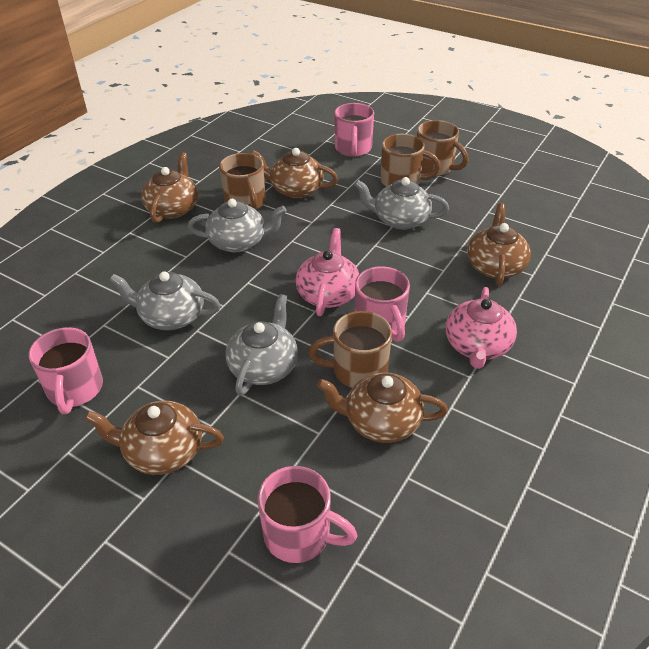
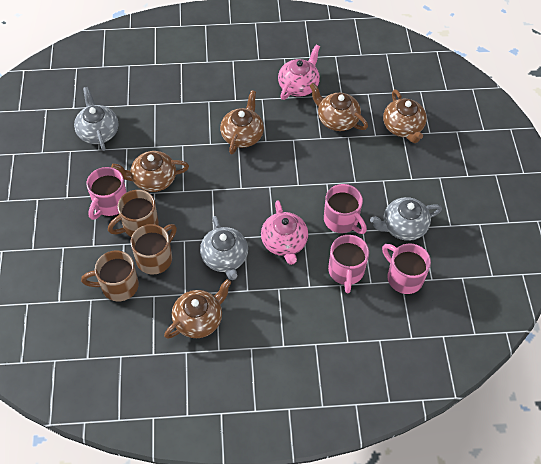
brown mug: 4 -> 3
grey teapot: 4 -> 3

